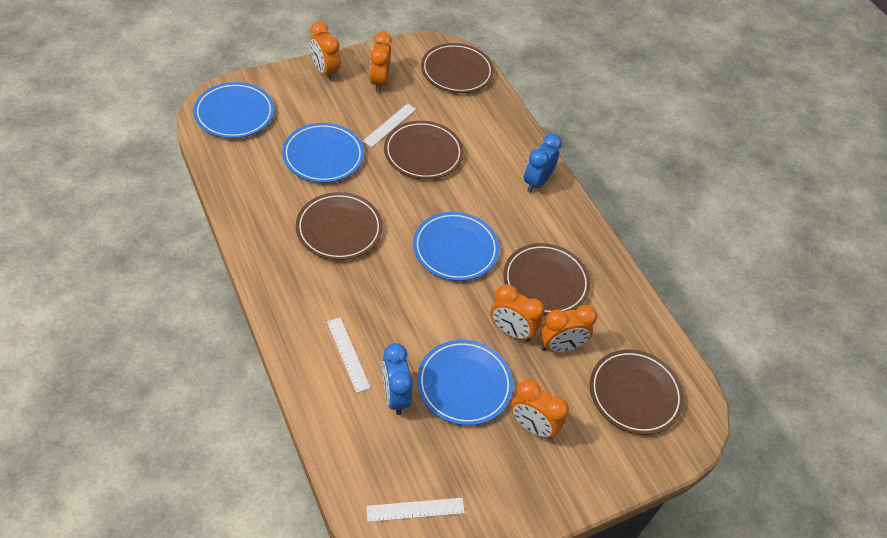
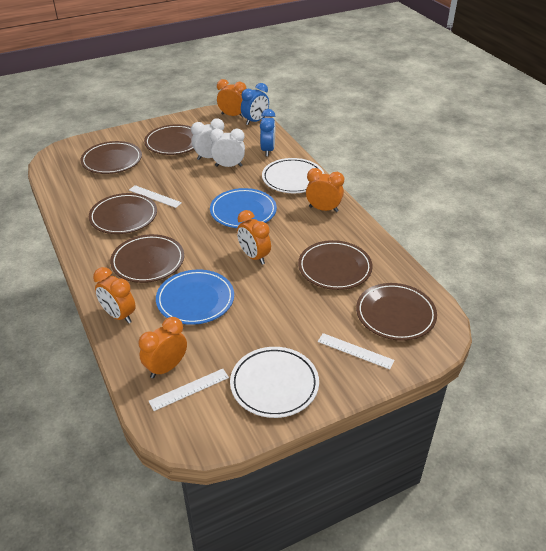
blue plate: 4 -> 2
brown plate: 5 -> 6
white clock: 0 -> 2
white plate: 0 -> 2

